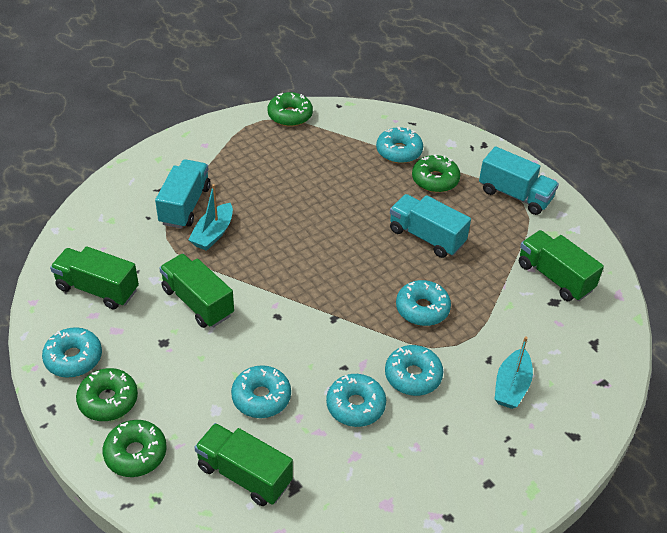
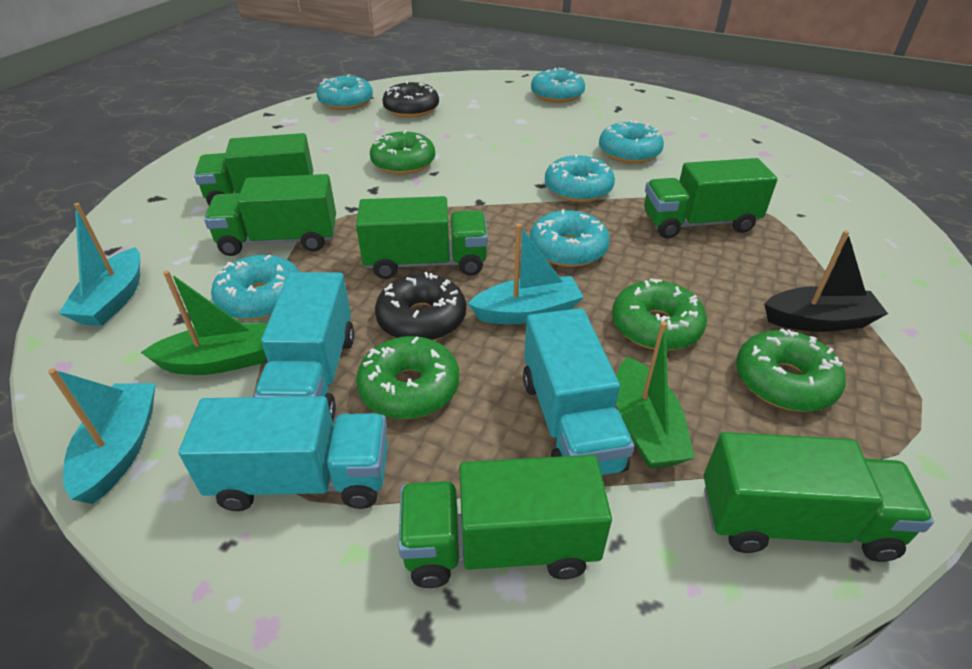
black boat: 0 -> 1
black donut: 0 -> 2
green boat: 0 -> 2
green truck: 4 -> 6
turquoise boat: 2 -> 3

